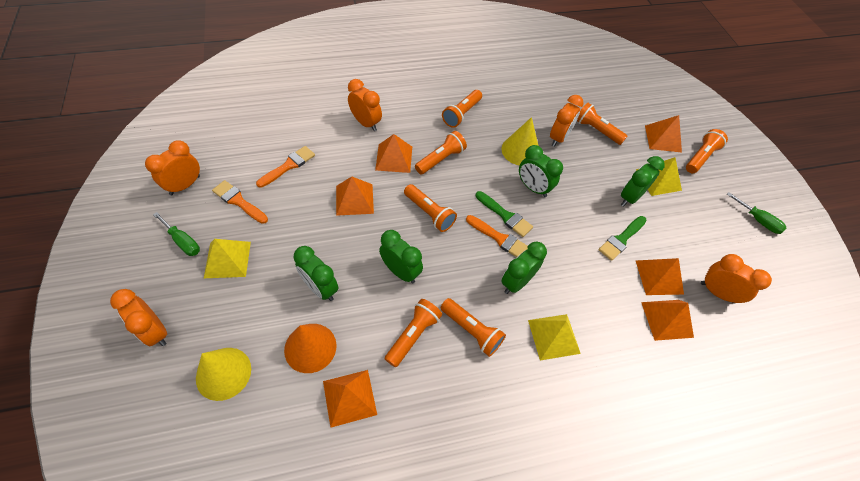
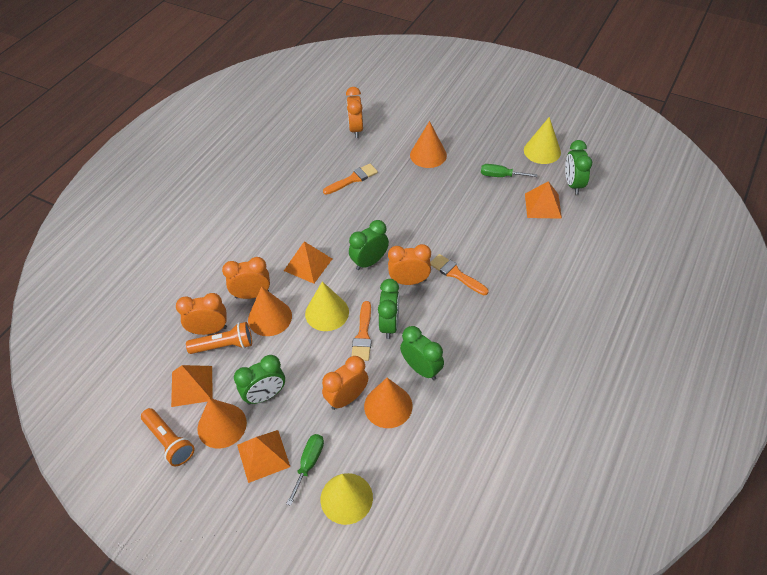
green brush: 2 -> 0
orange cone: 1 -> 4
orange flashlight: 7 -> 2
orange pyramid: 6 -> 4
yellow cone: 2 -> 3
yellow pyramid: 3 -> 0

